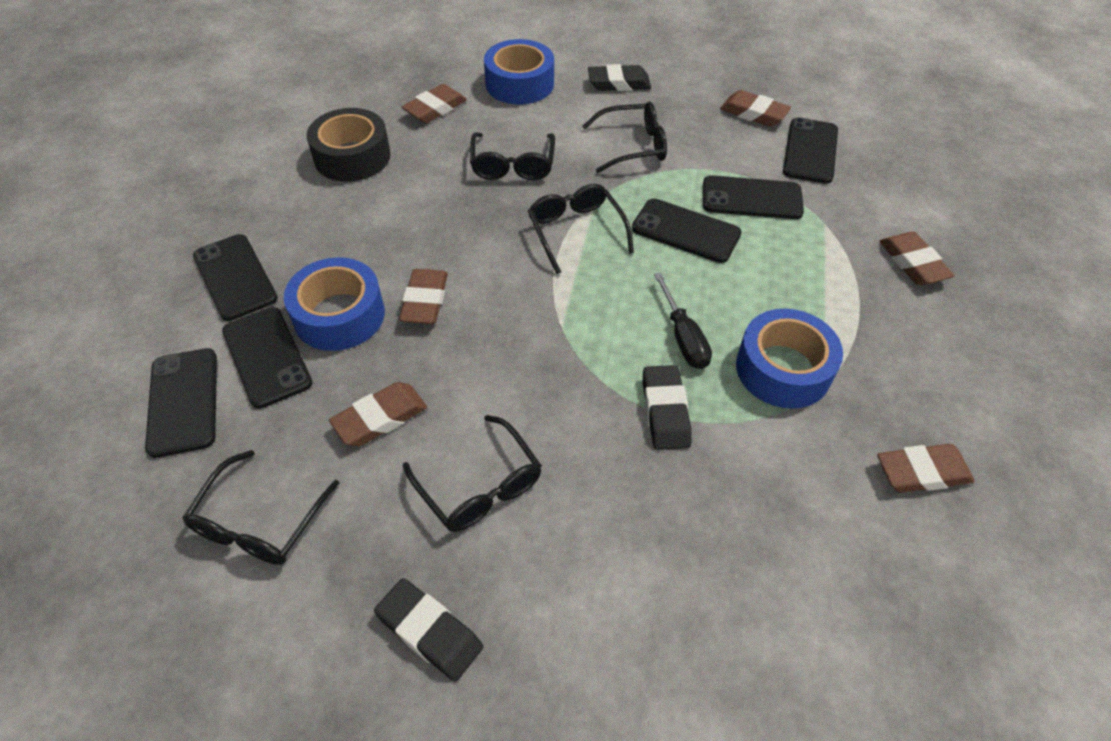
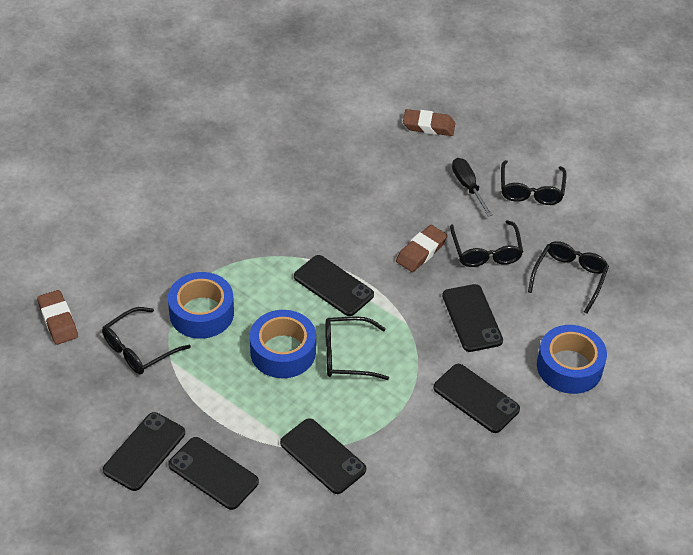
black eraser: 3 -> 0
black tape: 1 -> 0
brown eraser: 6 -> 3

